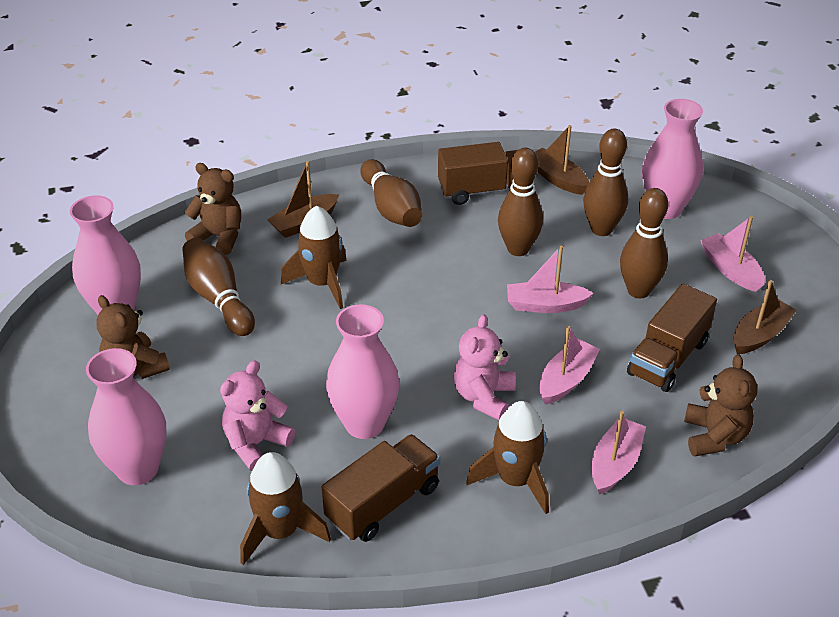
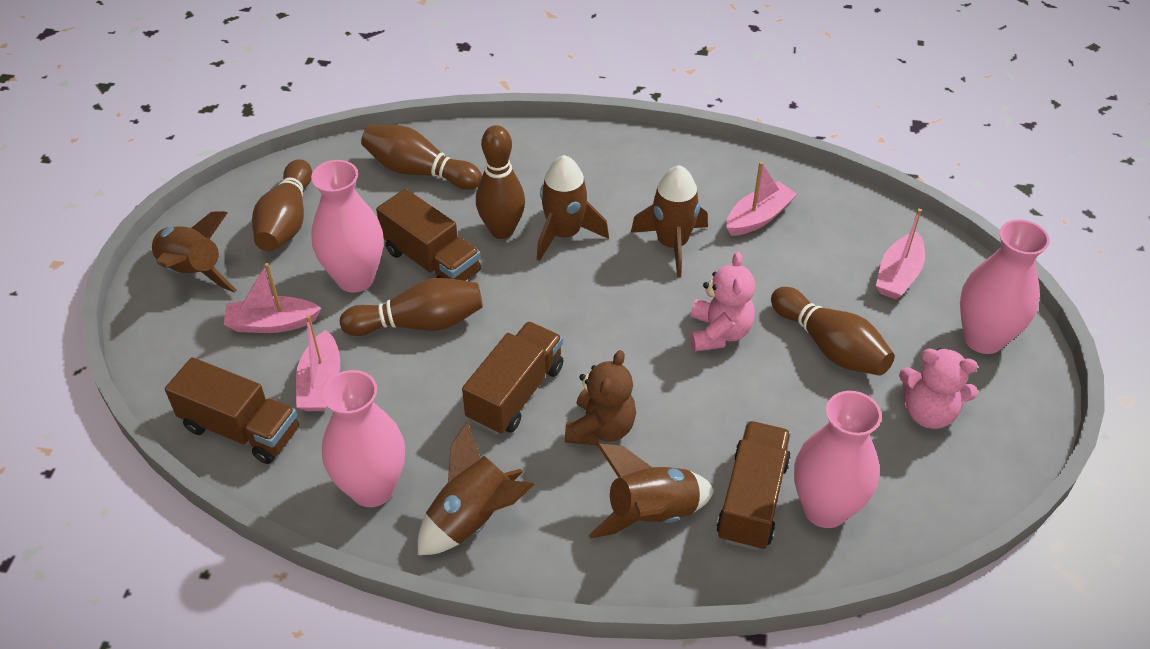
brown boat: 3 -> 0
brown rocket: 3 -> 5
brown teddy bear: 3 -> 1
brown truck: 3 -> 4

